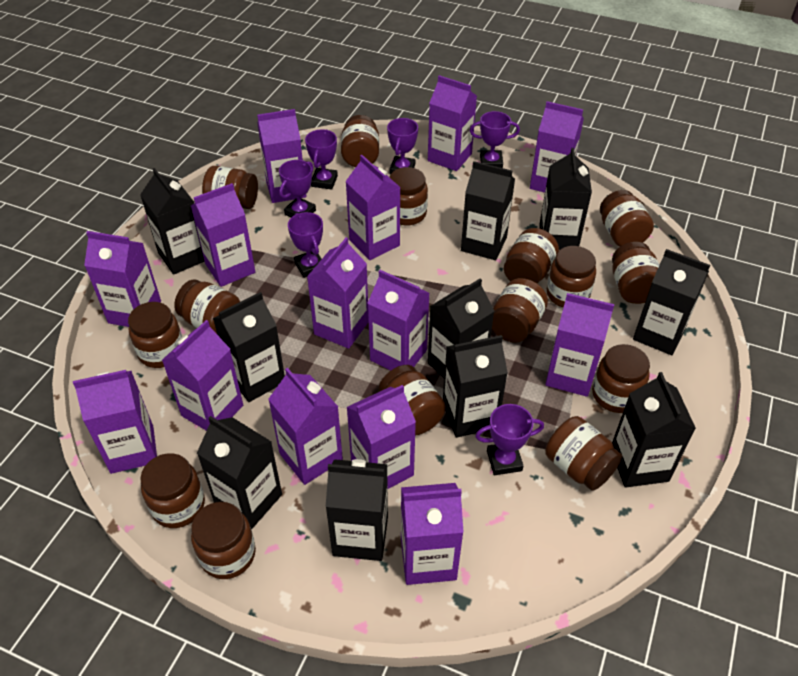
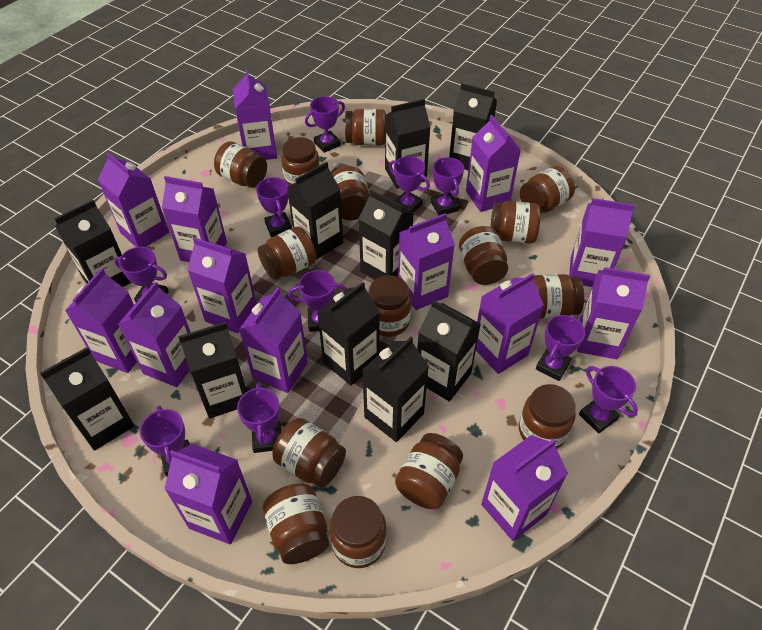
purple trophy: 6 -> 10

